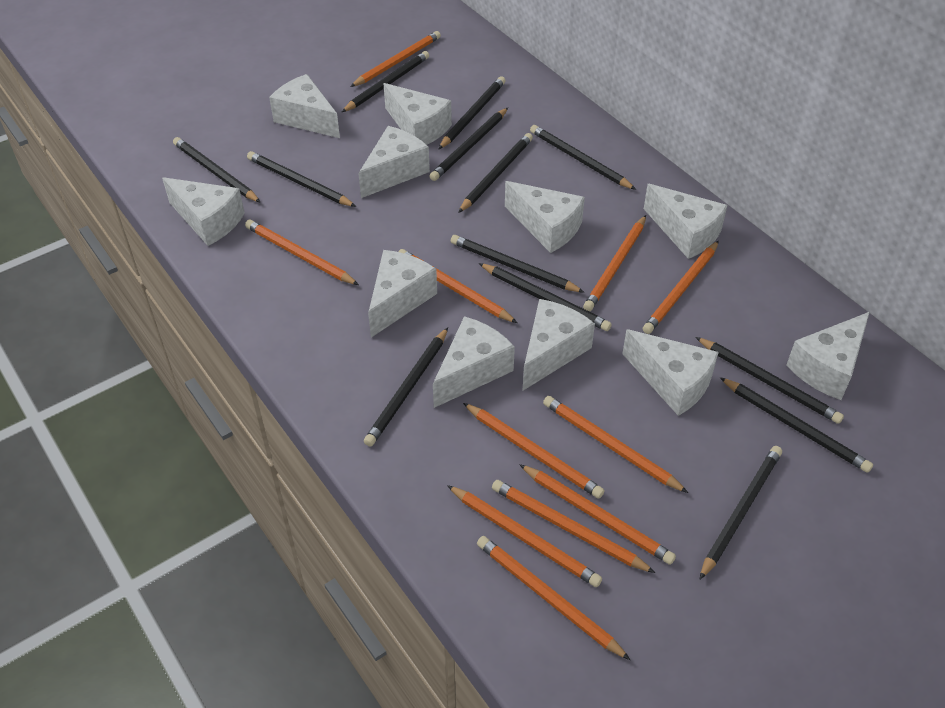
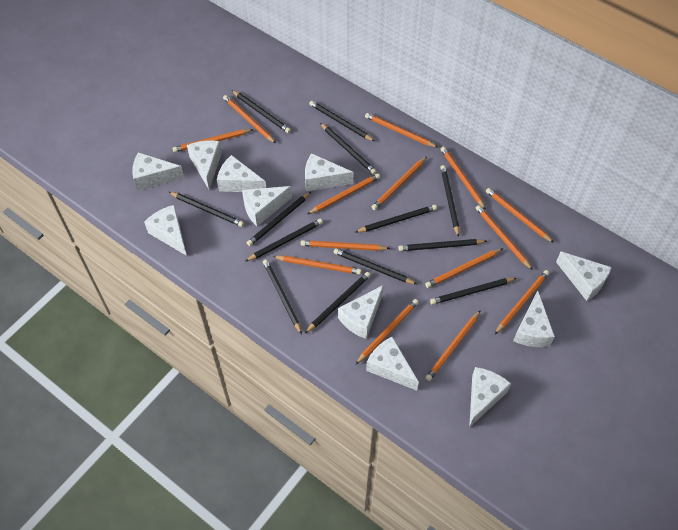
orange pencil: 11 -> 14

